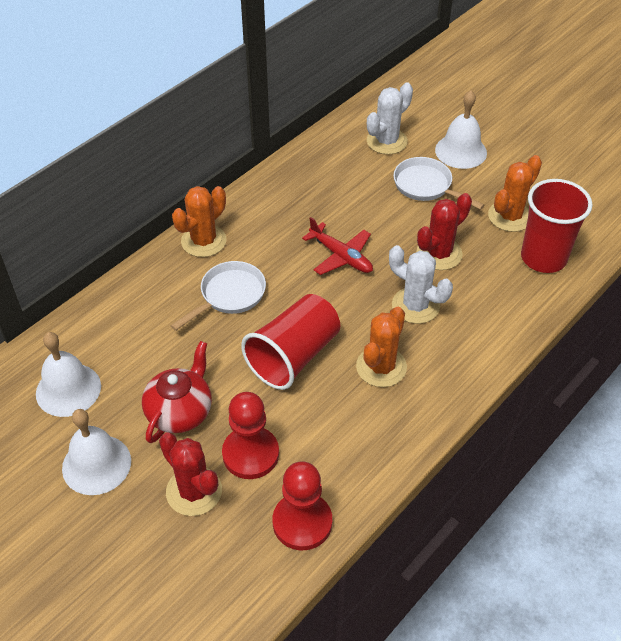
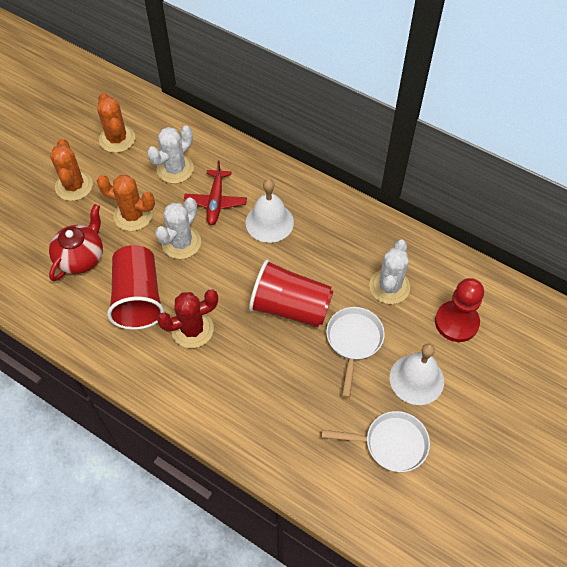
red cactus: 2 -> 1
red pawn: 2 -> 1
white bell: 3 -> 2
white cactus: 2 -> 3

